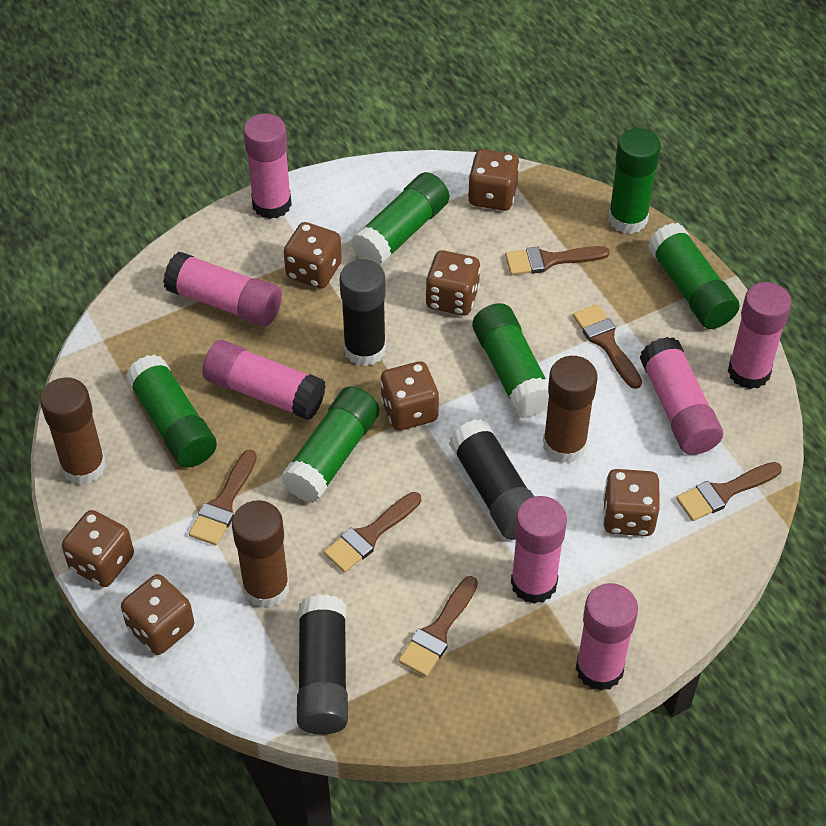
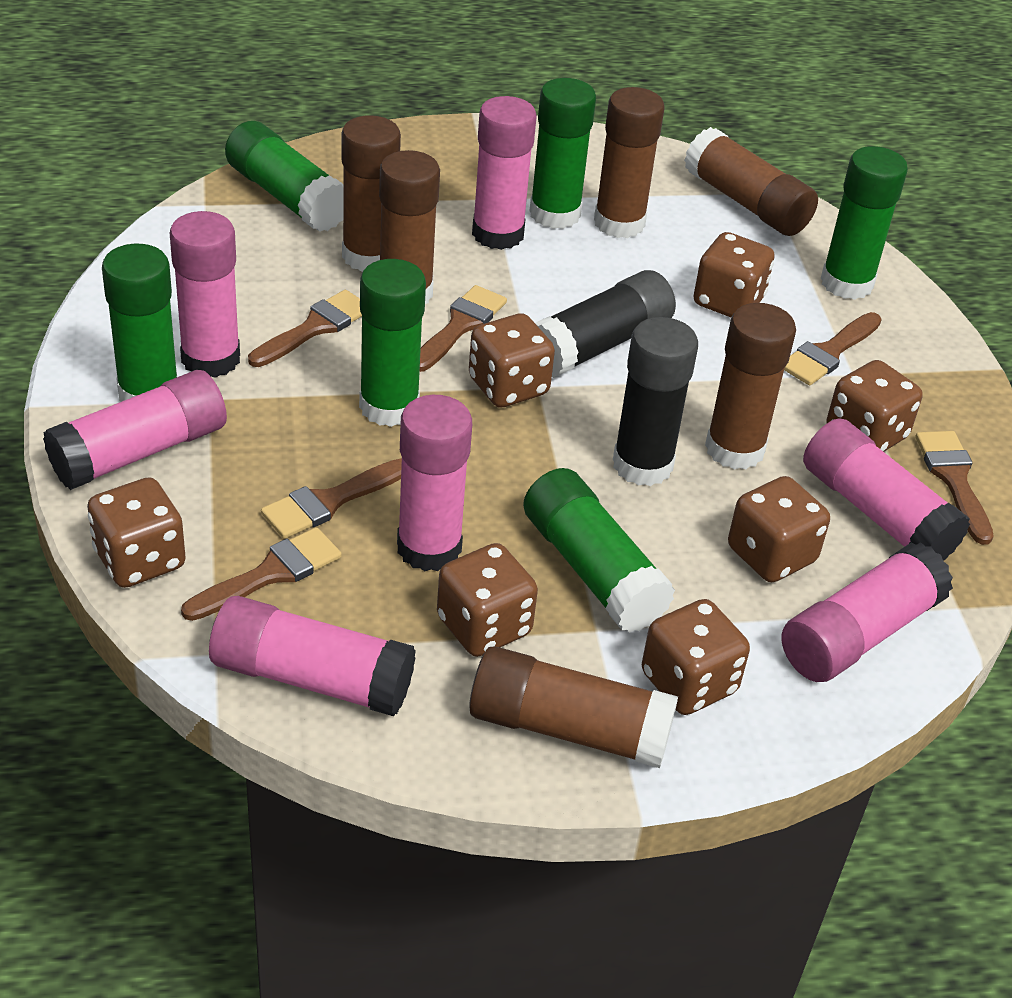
black glue stick: 3 -> 2
brown glue stick: 3 -> 6

